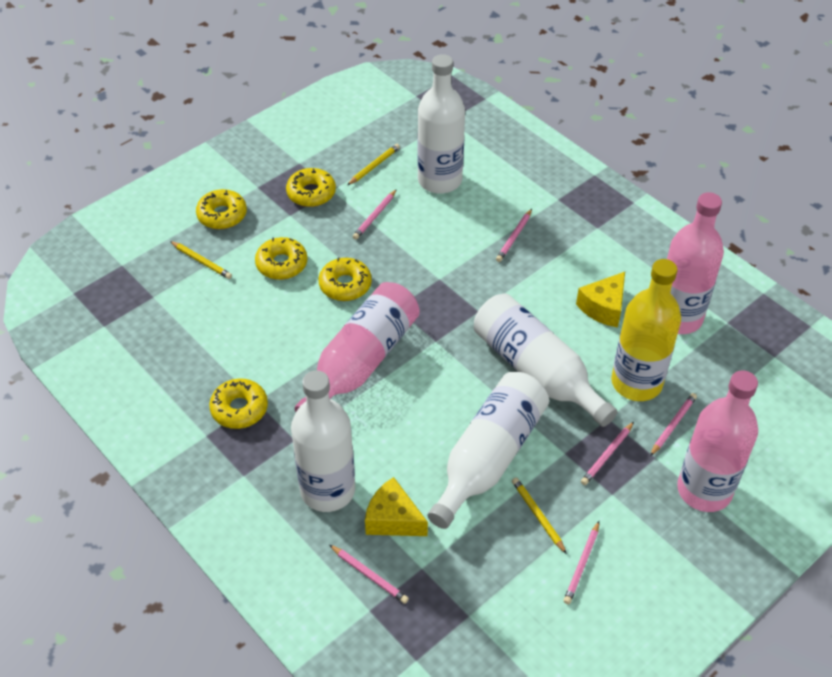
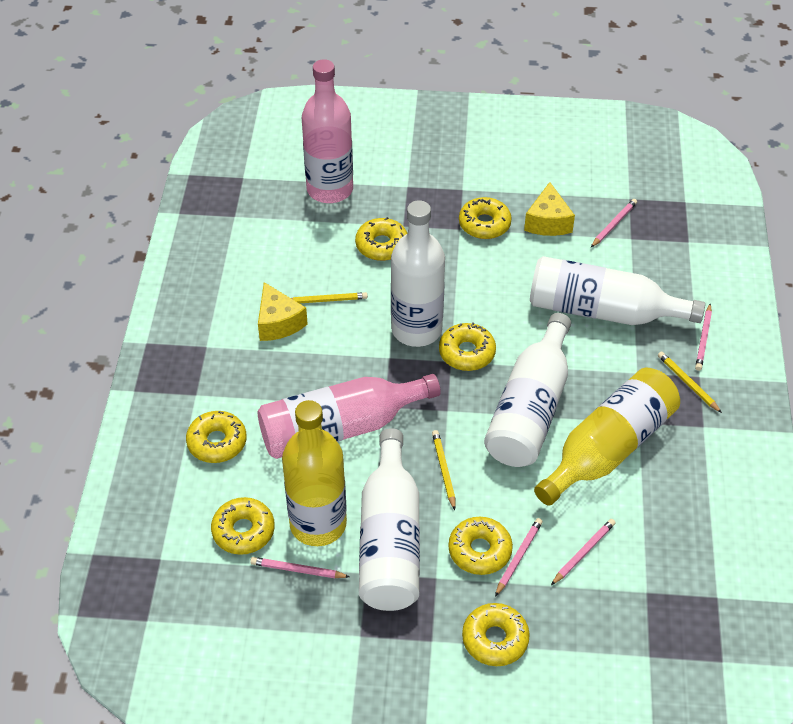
pink bottle: 3 -> 2
pink pencil: 6 -> 5
yellow bottle: 1 -> 2
yellow donut: 5 -> 7

